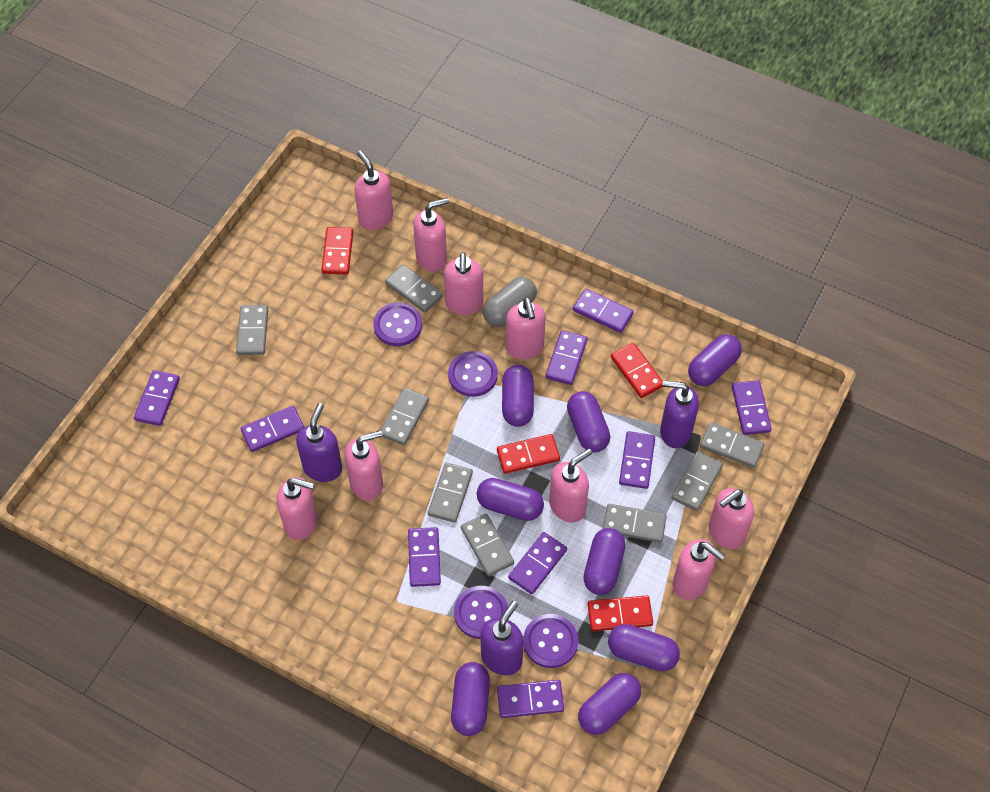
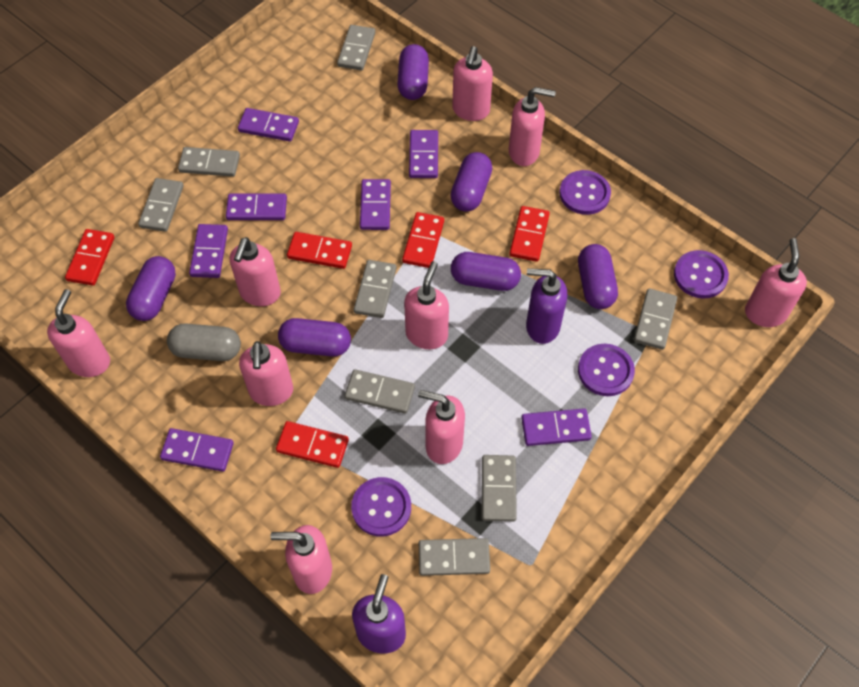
purple capsule: 8 -> 6
purple domino: 9 -> 7
purple soap dispenser: 3 -> 2
red domino: 4 -> 5

